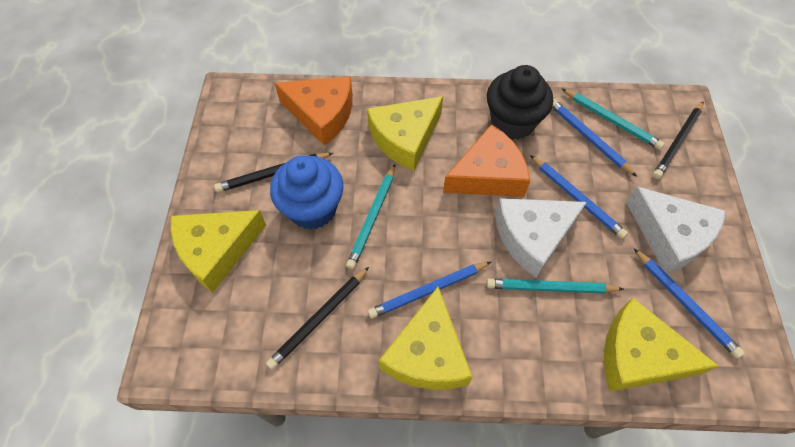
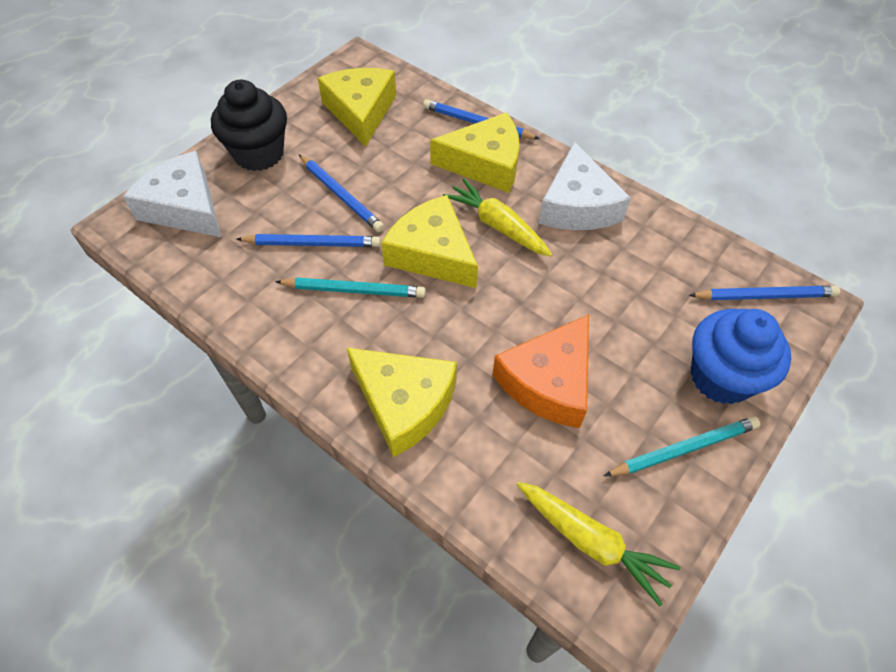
black pencil: 3 -> 0
orange cheese: 2 -> 1
turquoise pencil: 3 -> 2
yellow carrot: 0 -> 2

